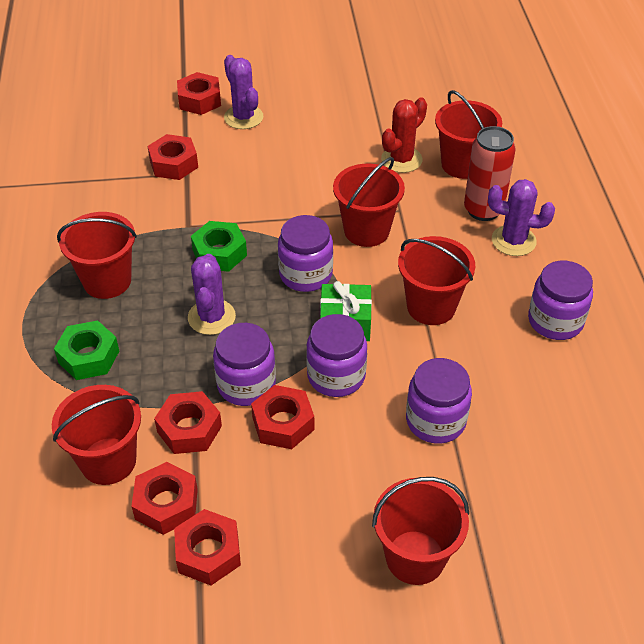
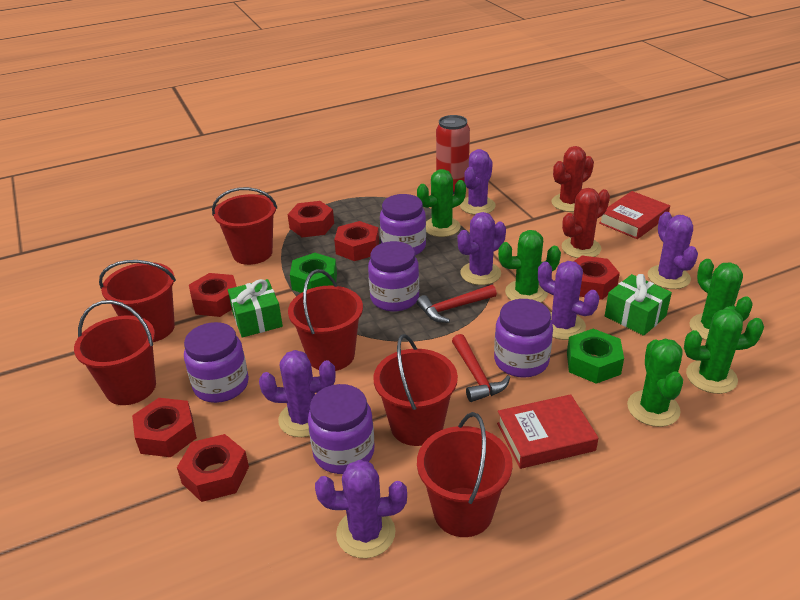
green cactus: 0 -> 5
green gift: 1 -> 2
purple cactus: 3 -> 6
red book: 0 -> 2
red cactus: 1 -> 2
red hammer: 0 -> 2

